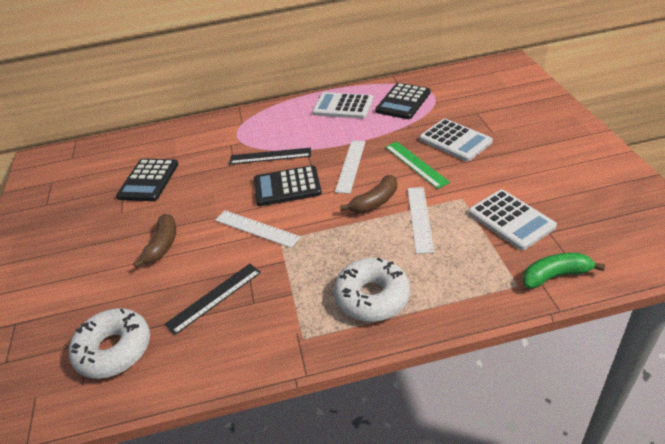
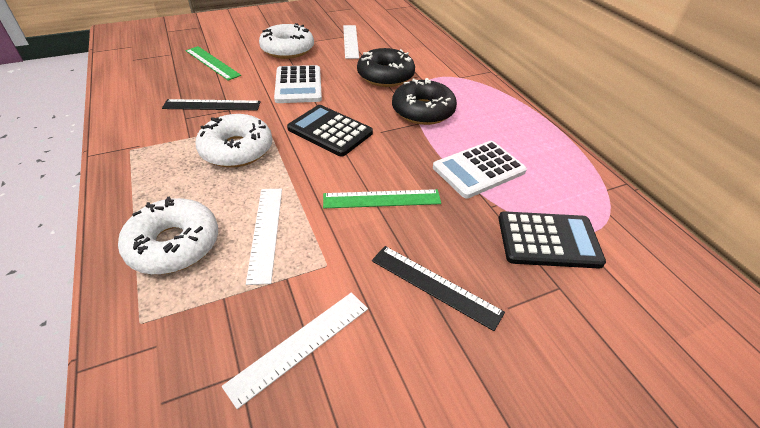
black calculator: 3 -> 2
black donut: 0 -> 2
brown banana: 2 -> 0
green banana: 1 -> 0
green ruler: 1 -> 2
white calculator: 3 -> 2
white donut: 2 -> 3

